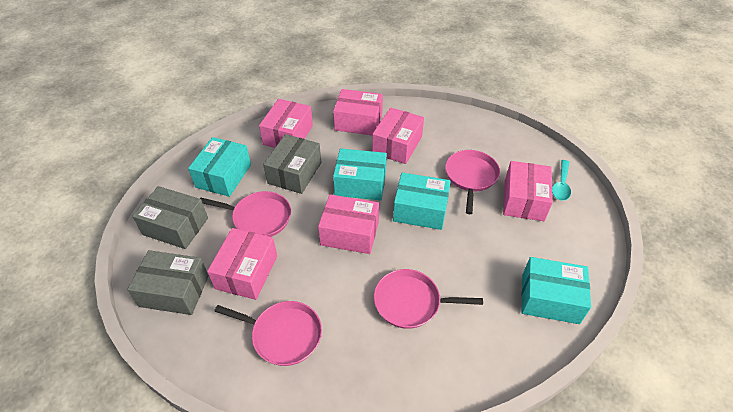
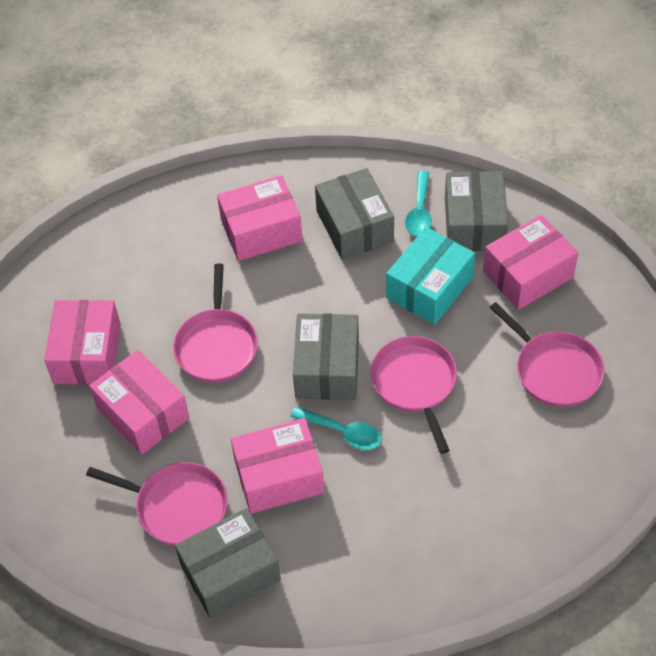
grey box: 3 -> 4
pink box: 6 -> 5
turquoise box: 4 -> 1
turquoise spoon: 1 -> 2

